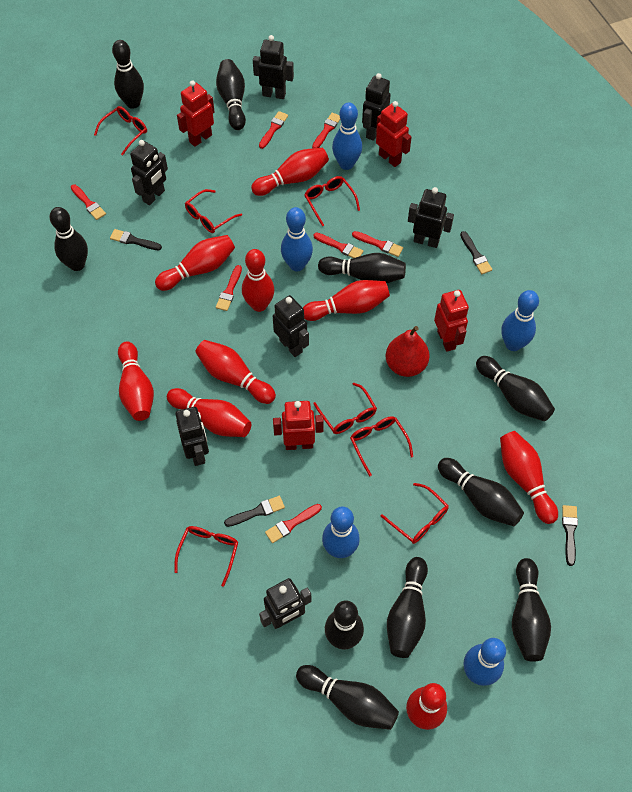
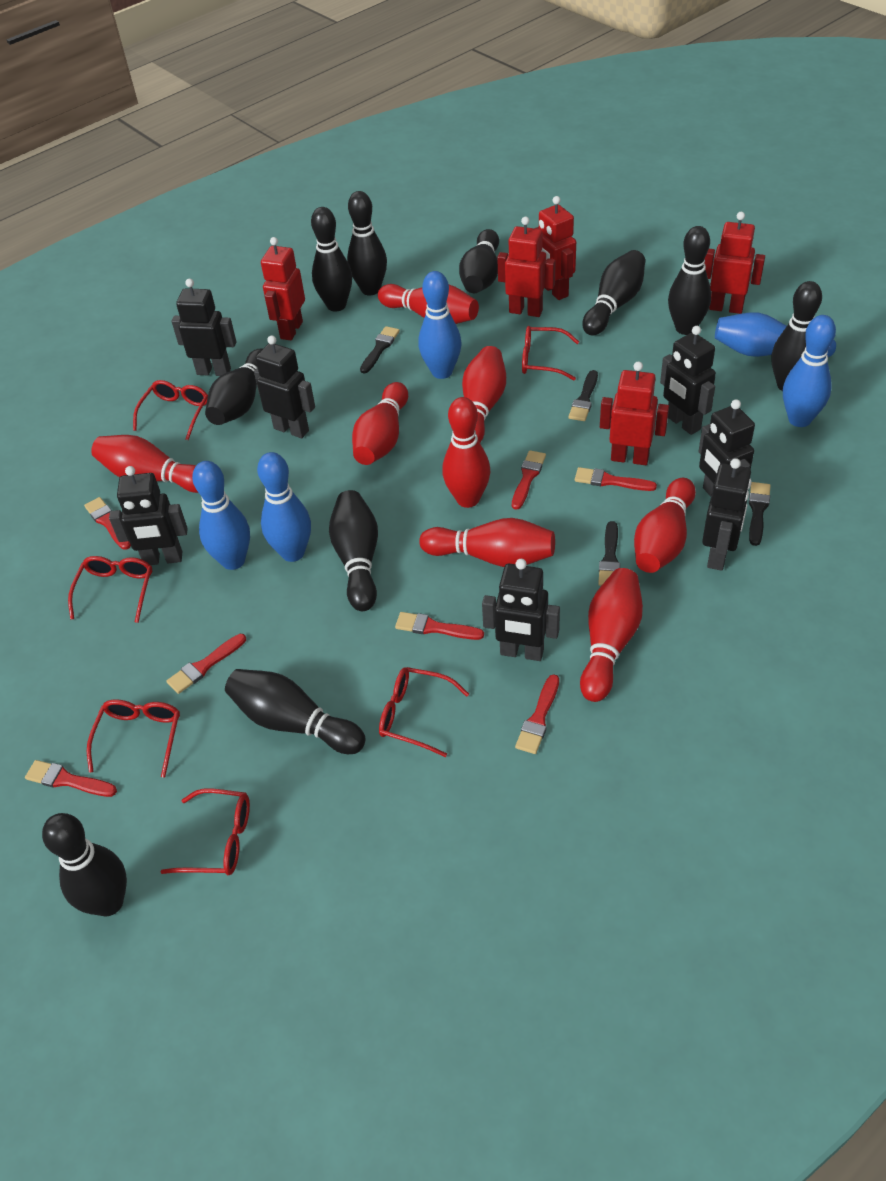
red bowling pin: 9 -> 8
red glasses: 7 -> 6
red pear: 1 -> 0
red robot: 4 -> 5

